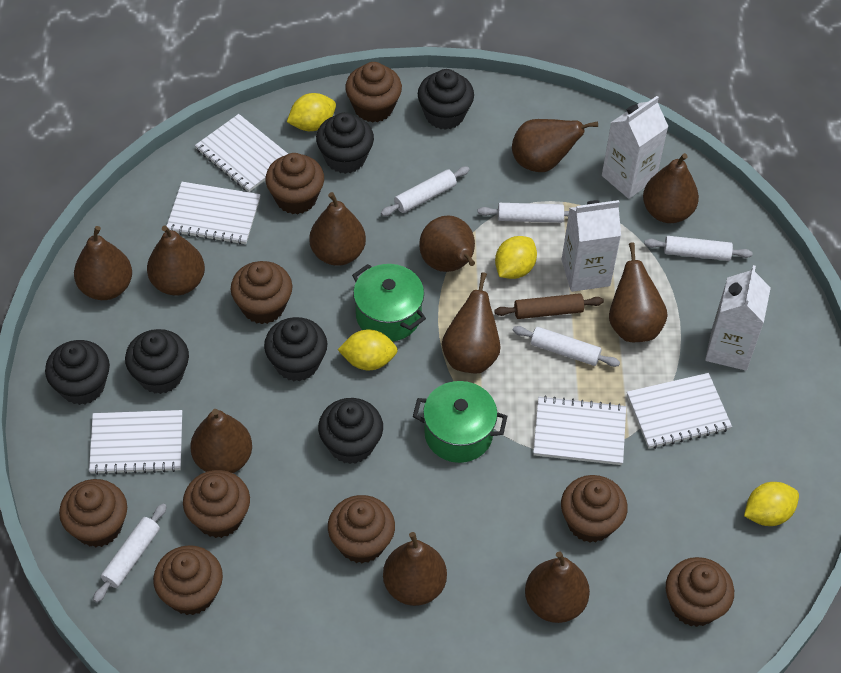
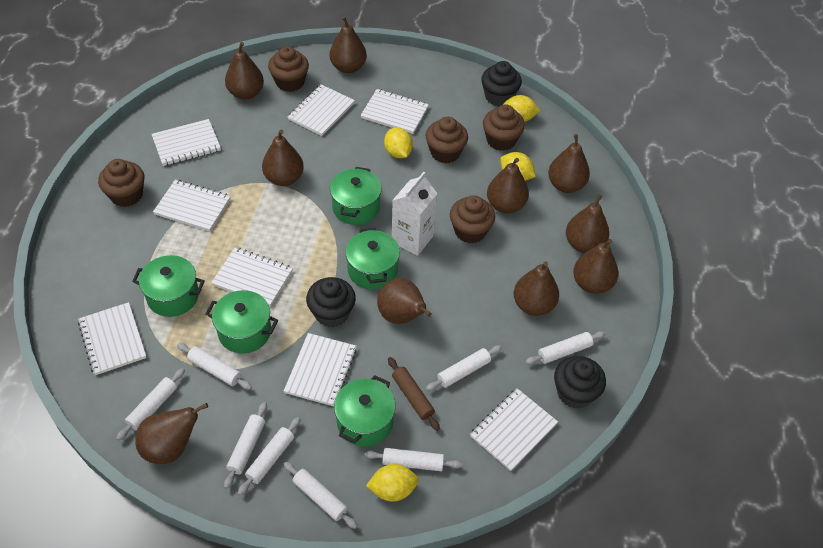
black cupcake: 6 -> 3
brown cupcake: 9 -> 5
brown pear: 11 -> 10
green pot: 2 -> 5
white carton: 3 -> 1
white notebook: 5 -> 8
white rolling pin: 5 -> 8

